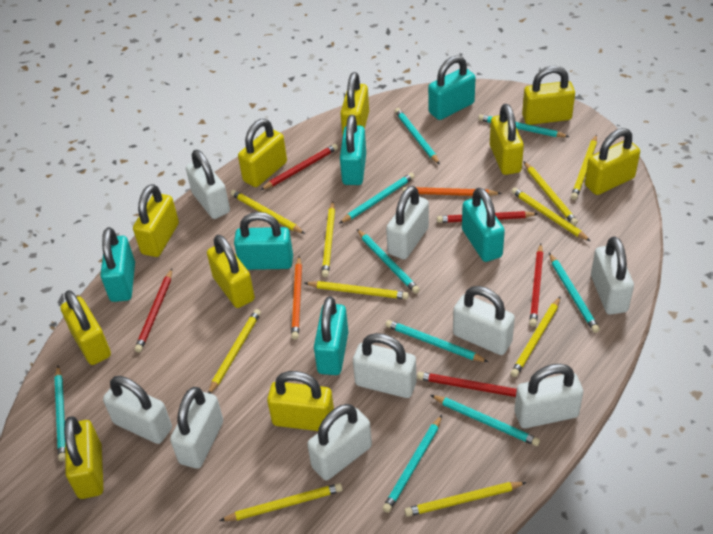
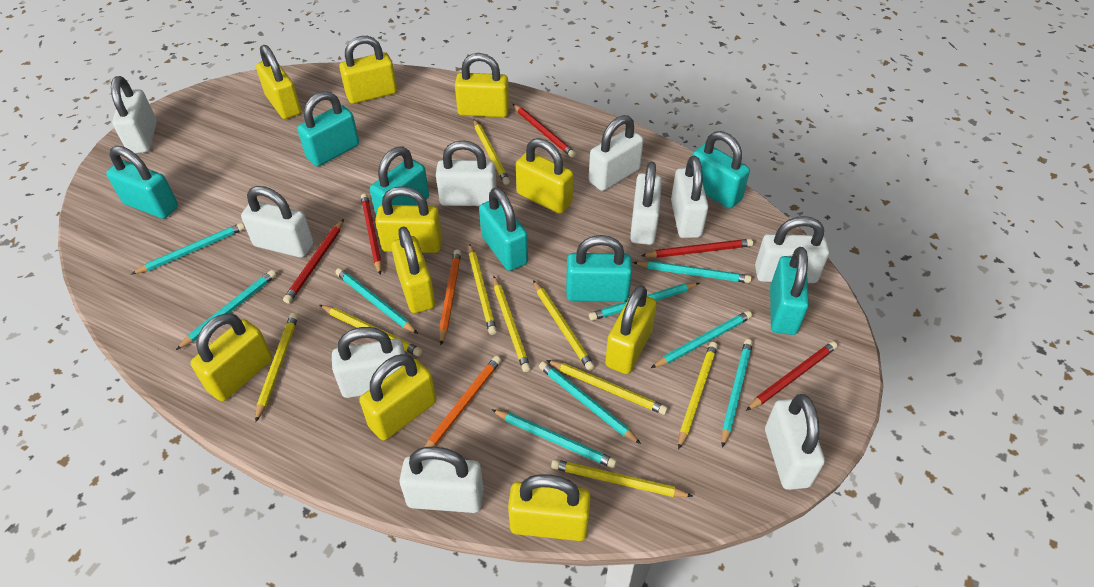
turquoise padlock: 6 -> 7
white padlock: 9 -> 10
yellow pencil: 10 -> 9

